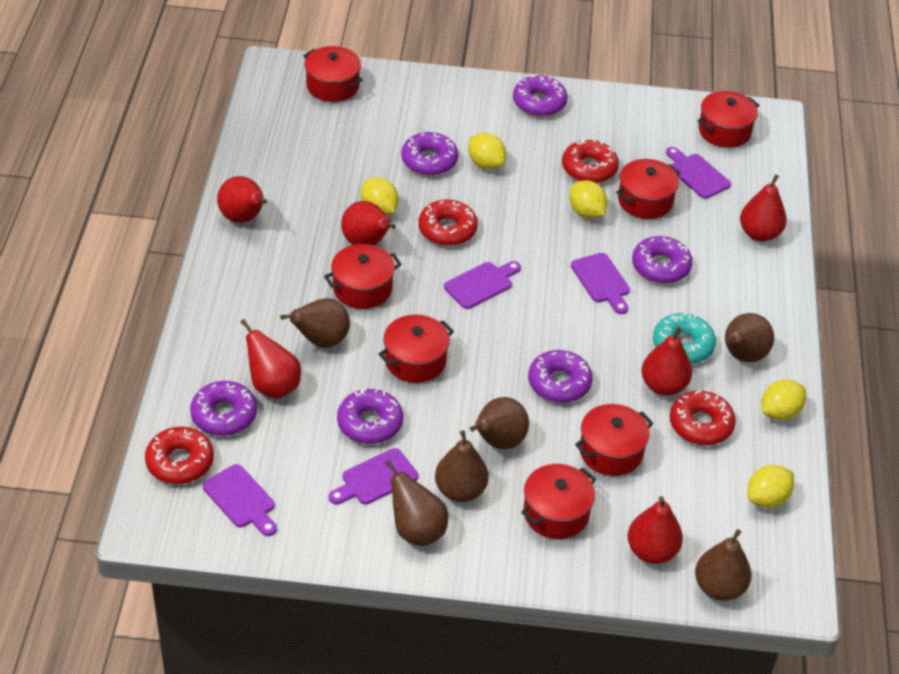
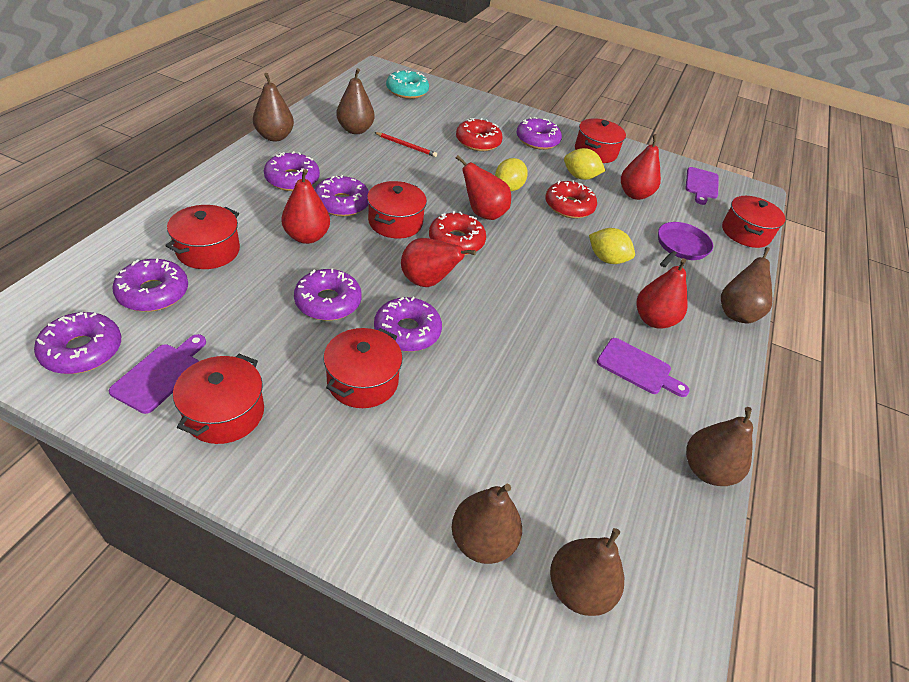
purple cutting board: 5 -> 3
purple donut: 6 -> 7
purple pan: 0 -> 1
red donut: 4 -> 3
red pear: 6 -> 5
red pencil: 0 -> 1
red pot: 7 -> 6
yellow lemon: 5 -> 3

